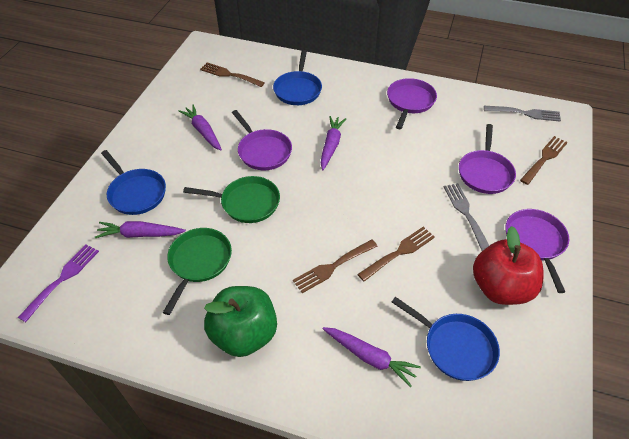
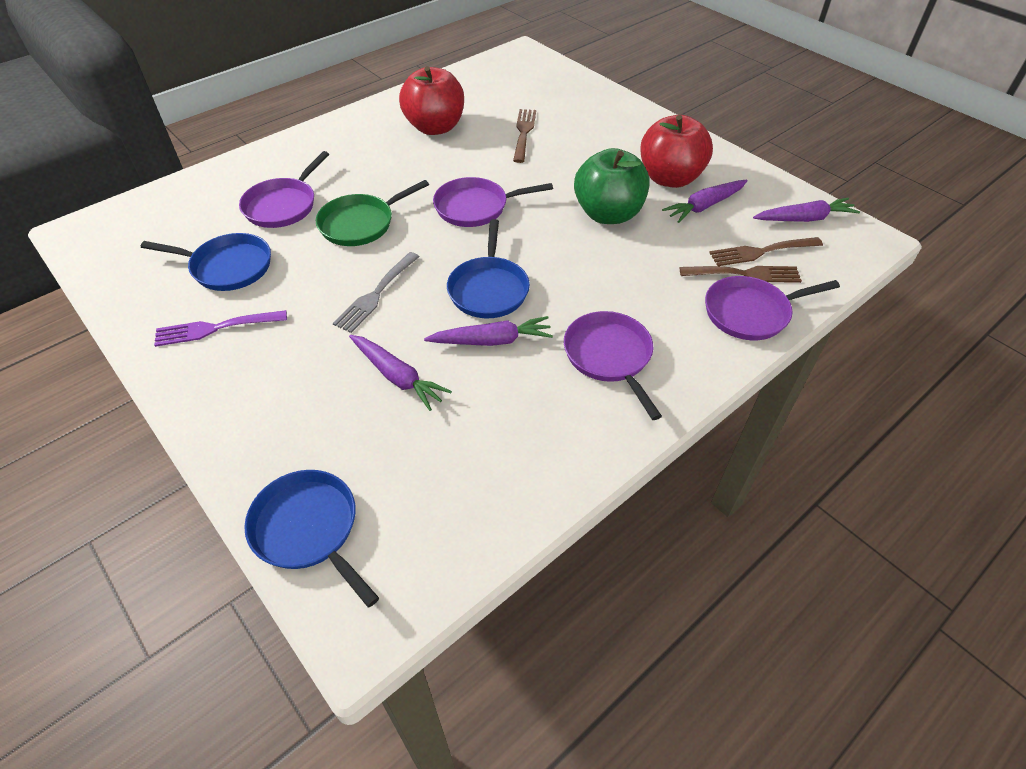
brown fork: 4 -> 3
green pan: 2 -> 1
grey fork: 2 -> 1
red apple: 1 -> 2

